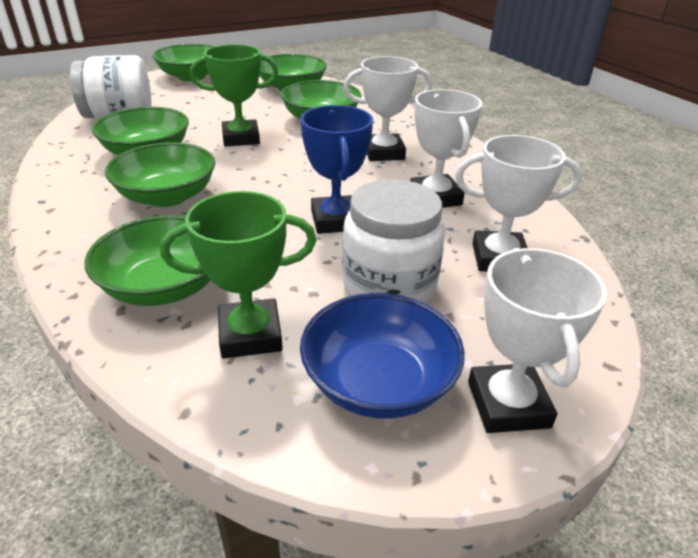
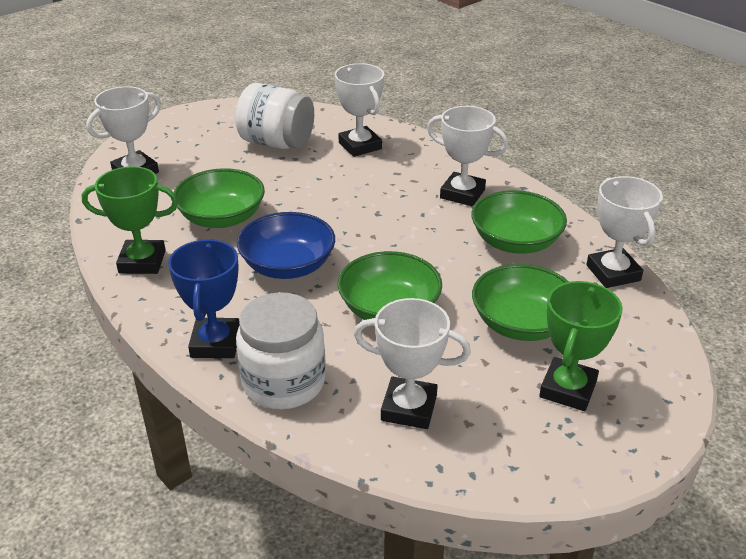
green bowl: 6 -> 4
white trophy: 4 -> 5

